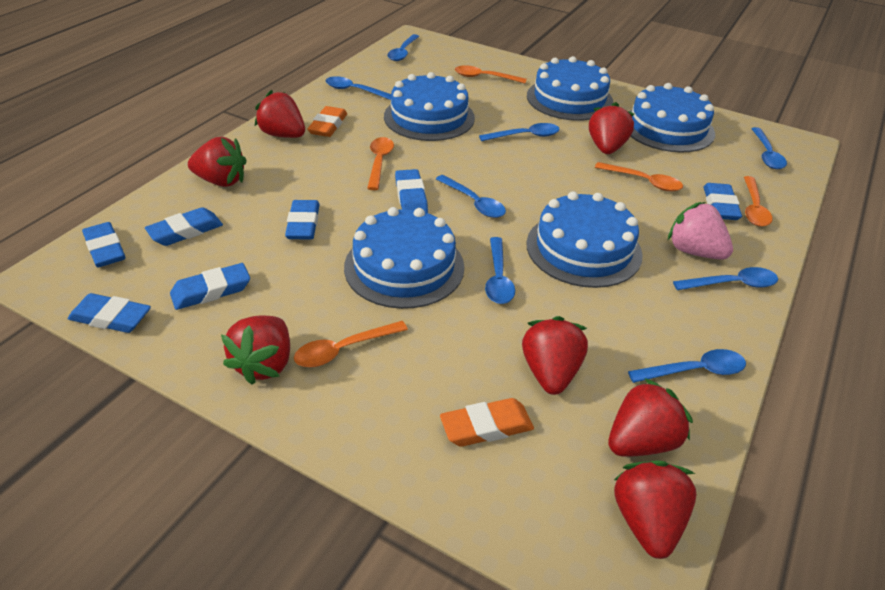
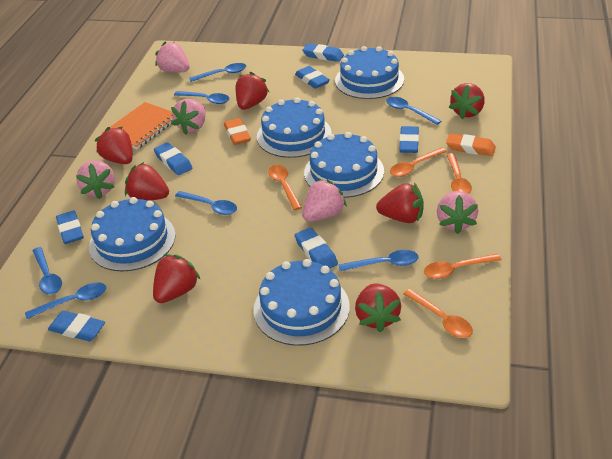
blue spoon: 8 -> 7
orange notebook: 0 -> 1
pink strawberry: 1 -> 5

